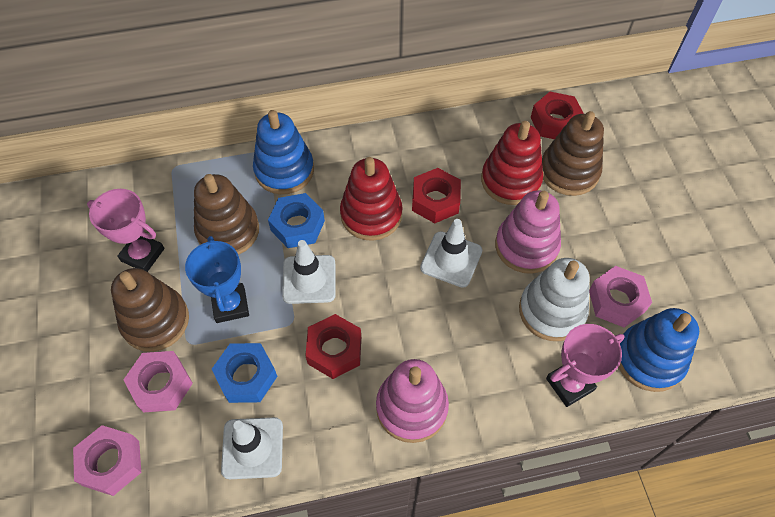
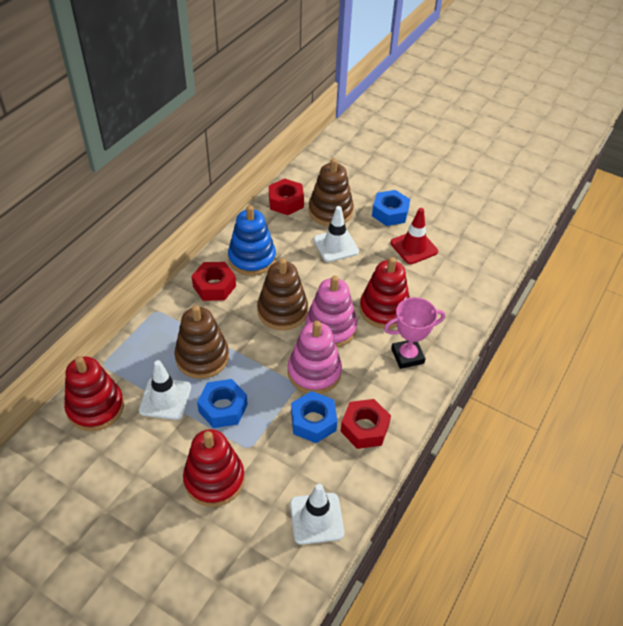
blue nut: 2 -> 3
blue stacking toy: 2 -> 1
blue trophy: 1 -> 0
pink nut: 3 -> 0
pink trophy: 2 -> 1
red stacking toy: 2 -> 3
red traffic cone: 0 -> 1
white stacking toy: 1 -> 0

